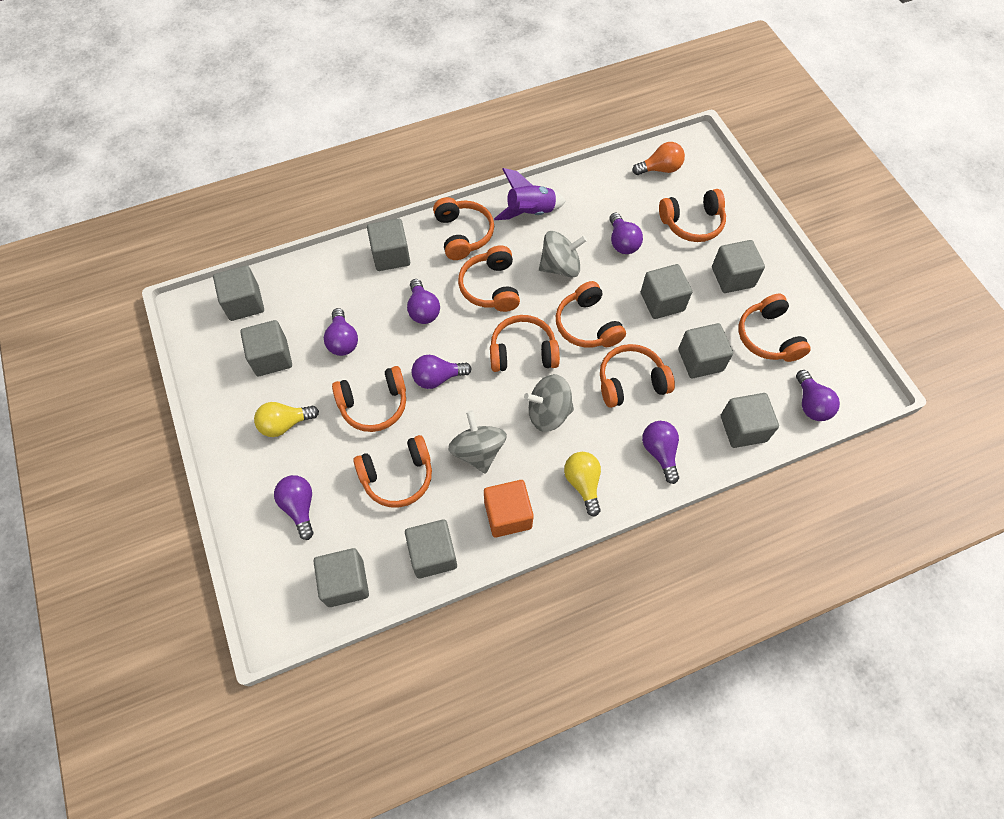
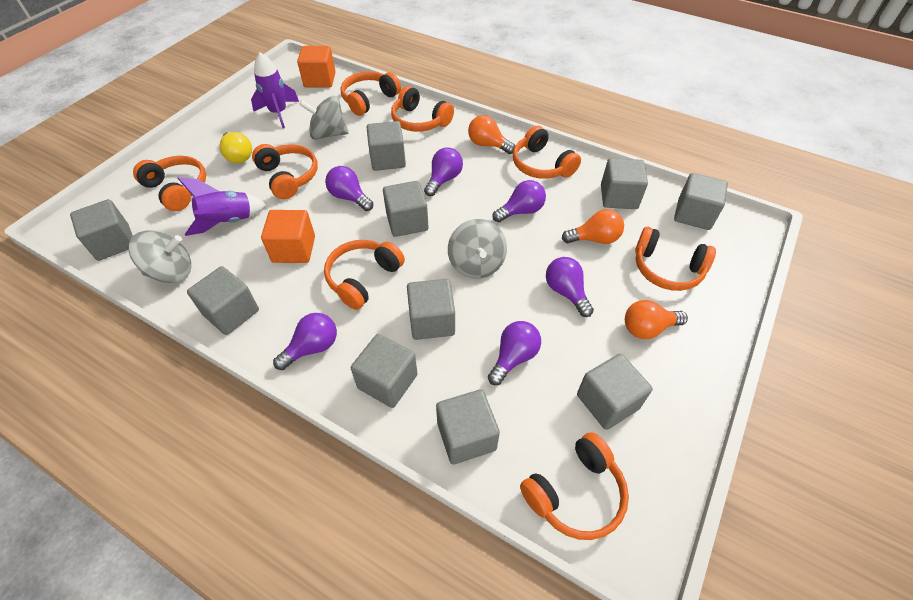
grey cube: 9 -> 10
orange cube: 1 -> 2
orange headphones: 9 -> 8
orange light bulb: 1 -> 3
purple light bulb: 7 -> 6
purple rocket: 1 -> 2
yellow light bulb: 2 -> 1

